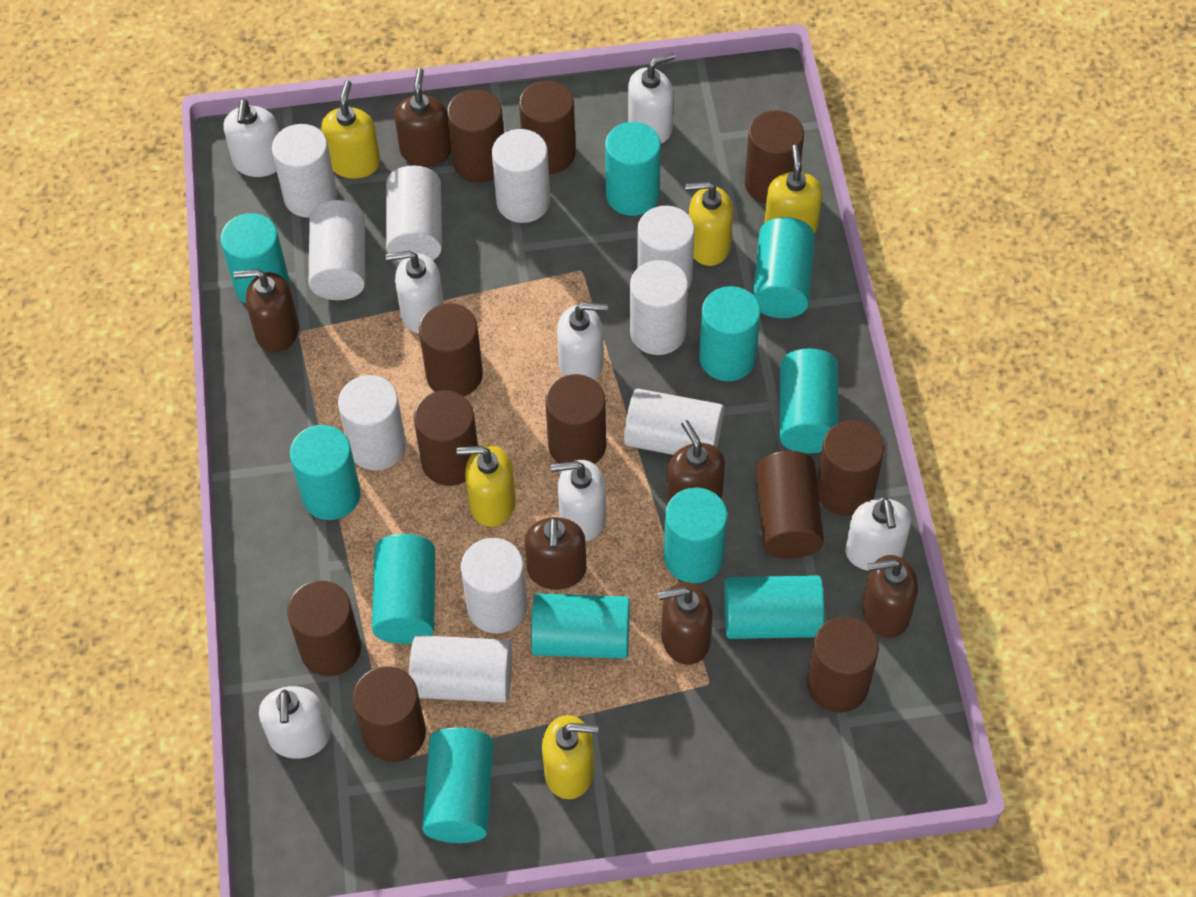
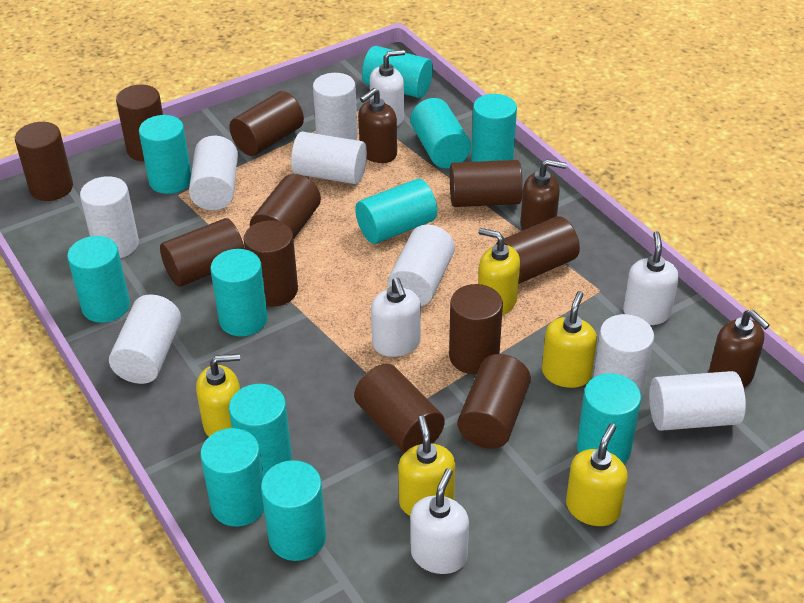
brown soap dispenser: 6 -> 3
white cylinder: 10 -> 8
white soap dispenser: 7 -> 4

